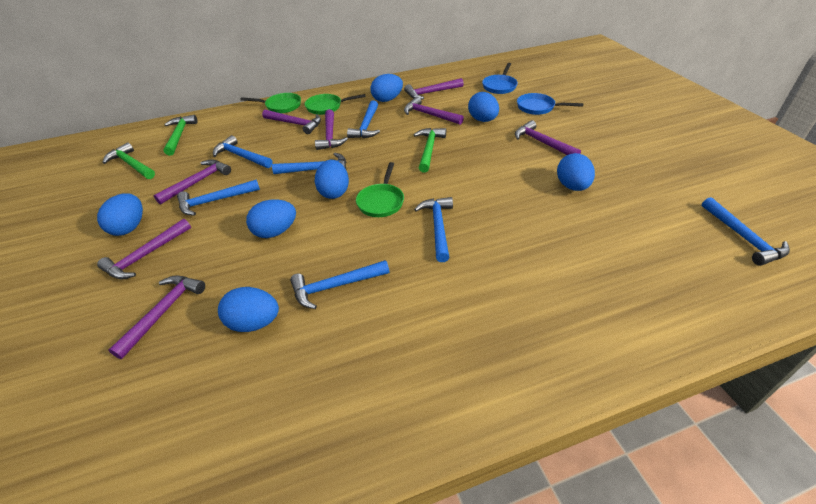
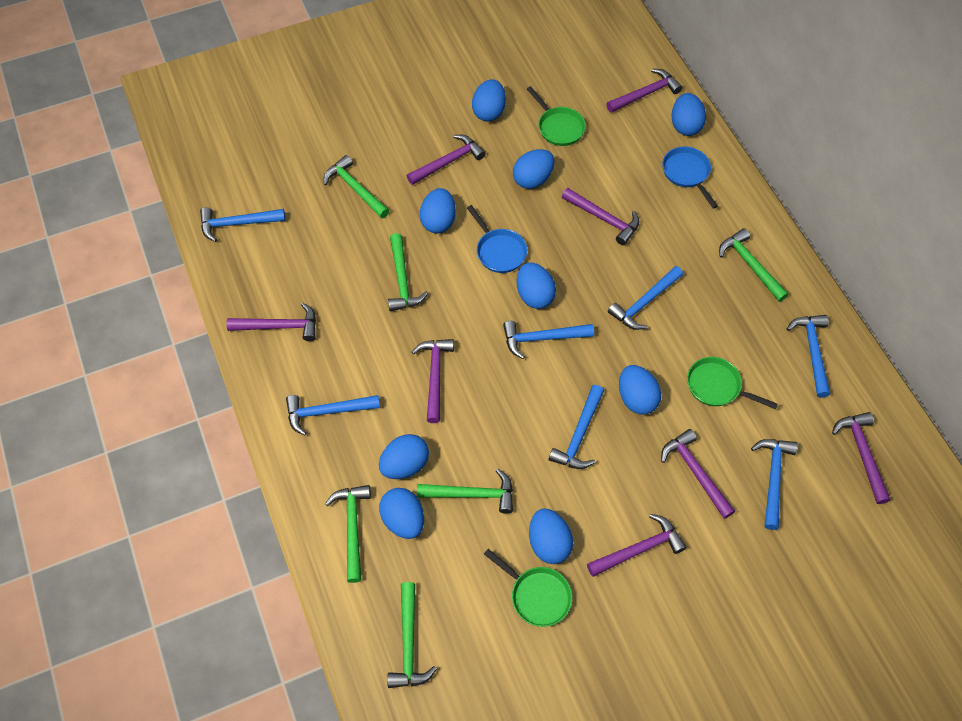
blue egg: 7 -> 9
green hammer: 3 -> 6

